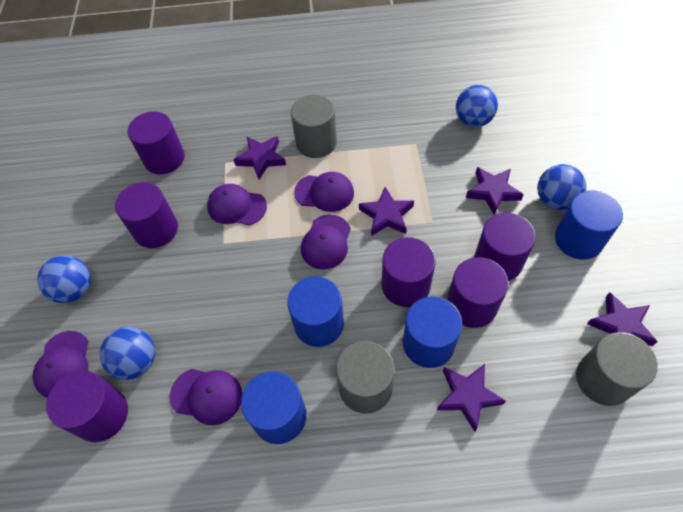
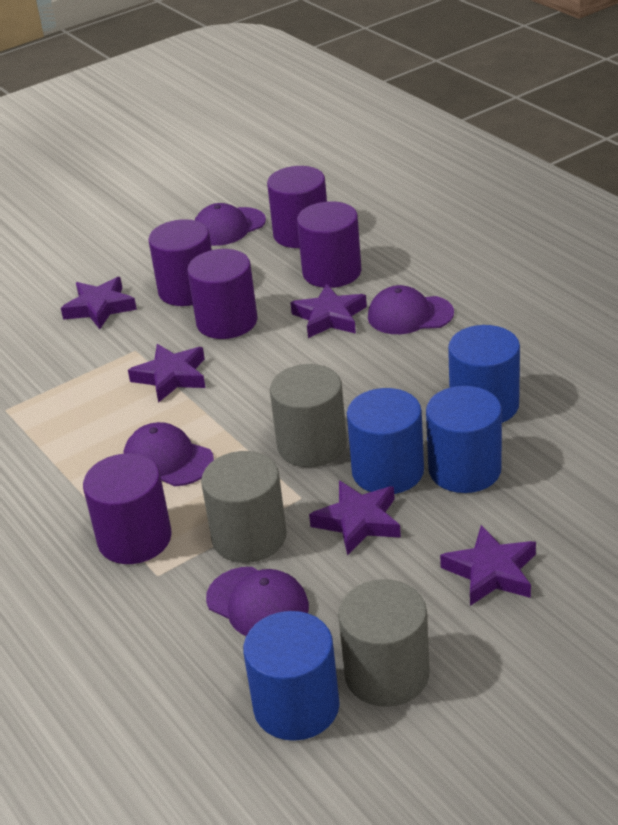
blue ball: 4 -> 0
purple cap: 5 -> 4
purple cylinder: 6 -> 5

